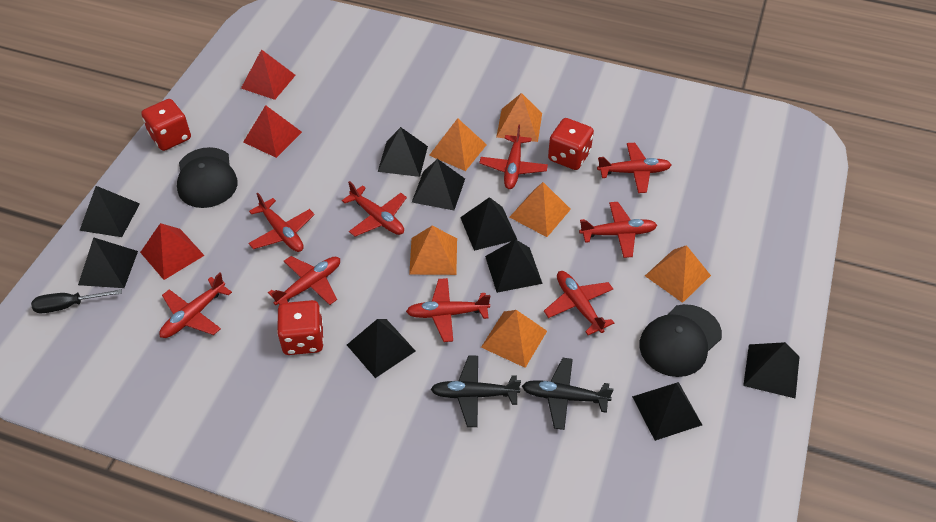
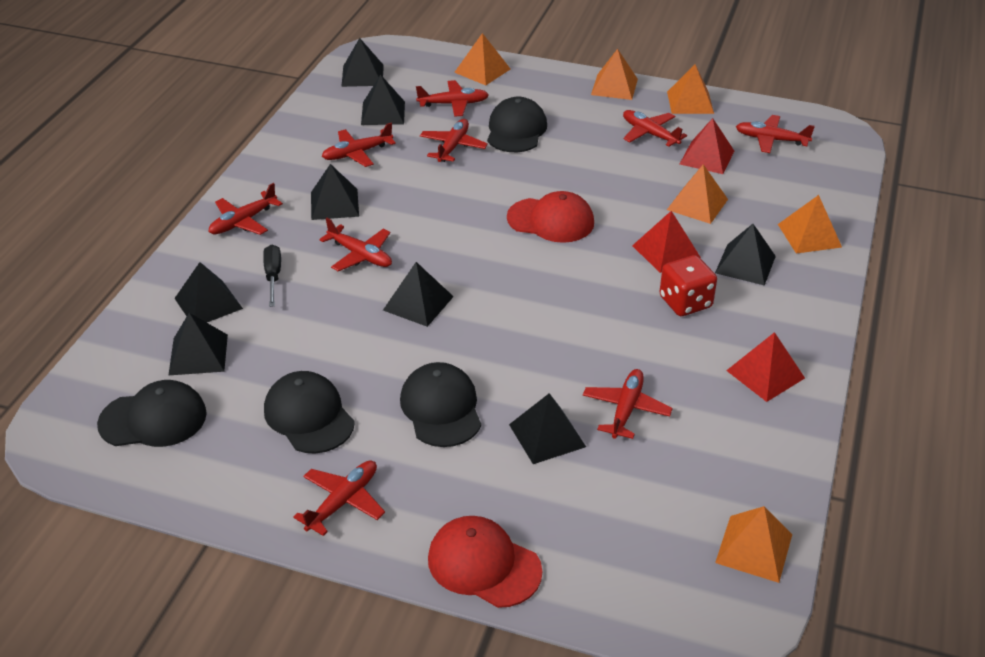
black cap: 2 -> 4
black plane: 2 -> 0
black pyramid: 9 -> 8
red cap: 0 -> 2
red dice: 3 -> 1

